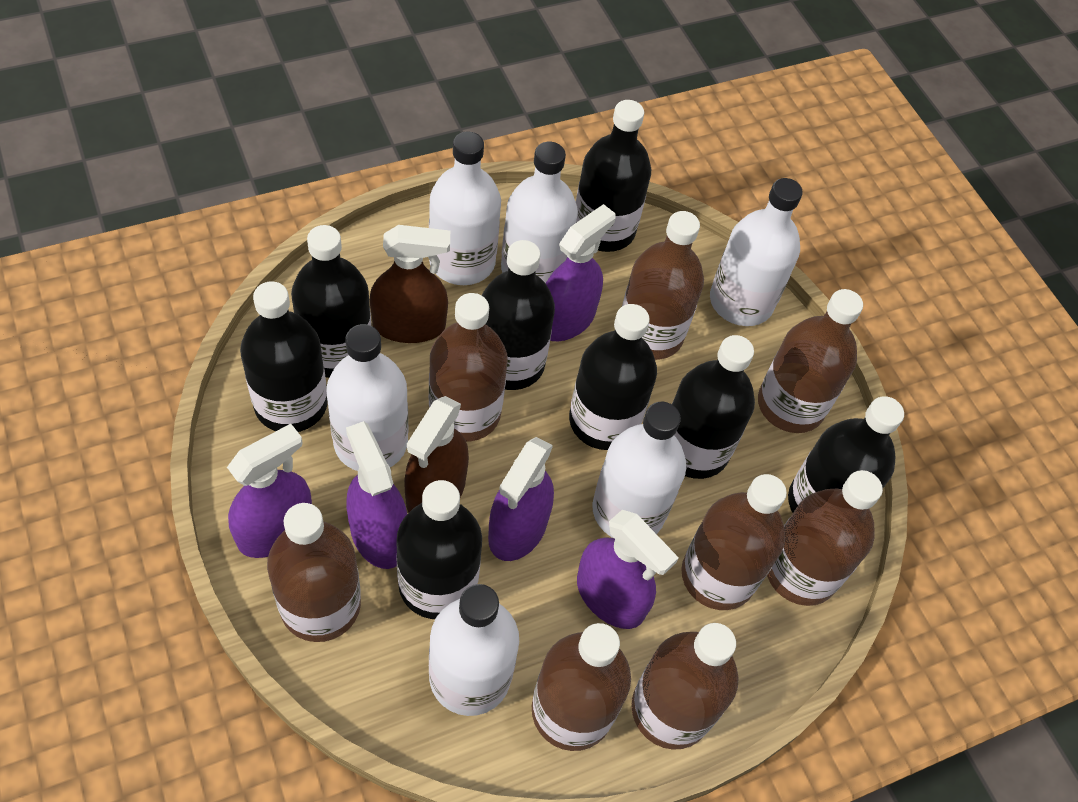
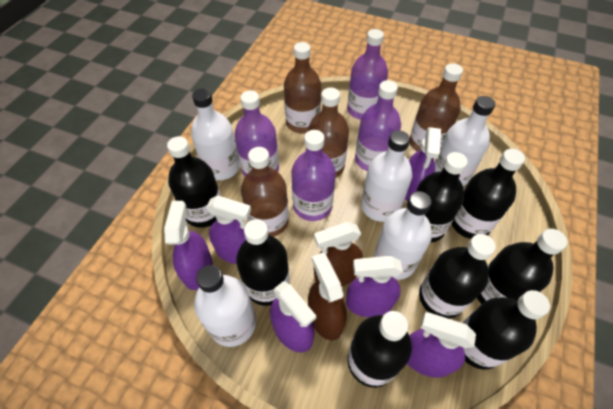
brown bottle: 8 -> 4
purple bottle: 0 -> 4
purple spray bottle: 5 -> 6
white bottle: 6 -> 5

